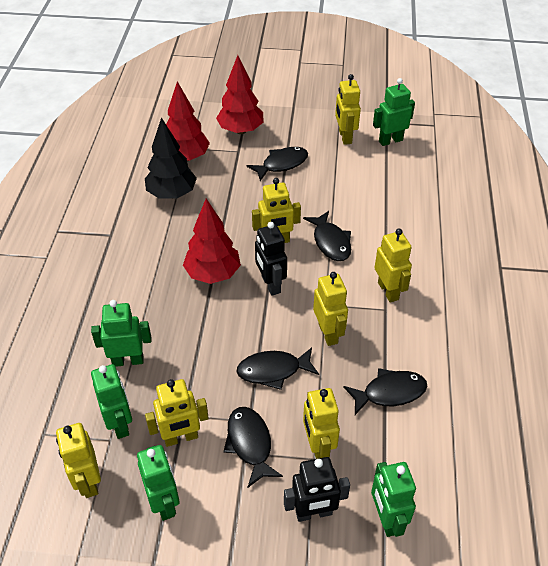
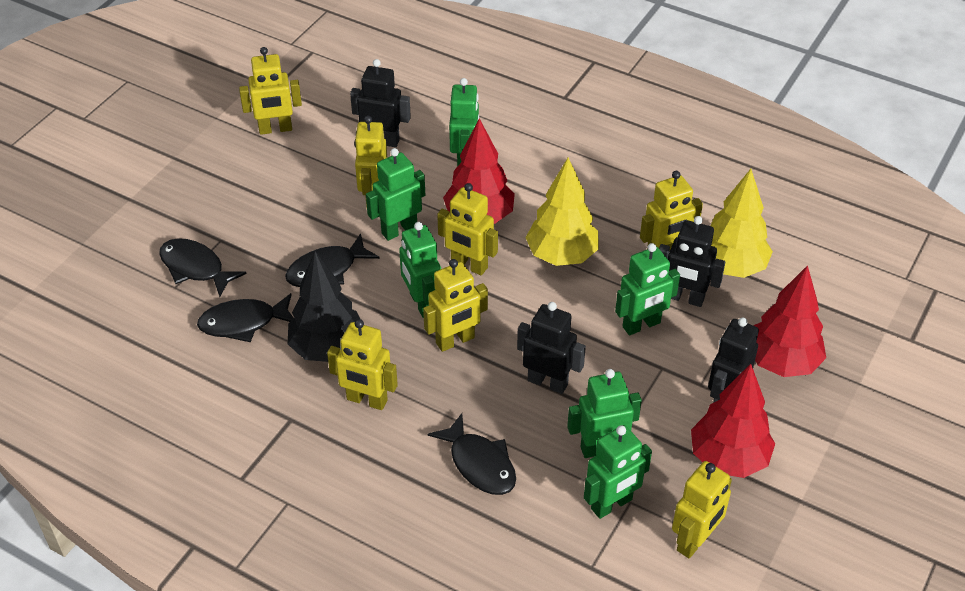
black fish: 5 -> 4
black robot: 2 -> 4
green robot: 5 -> 6
yellow tree: 0 -> 2

